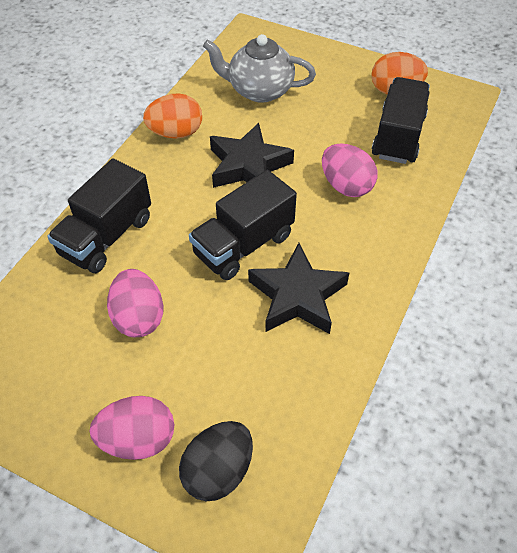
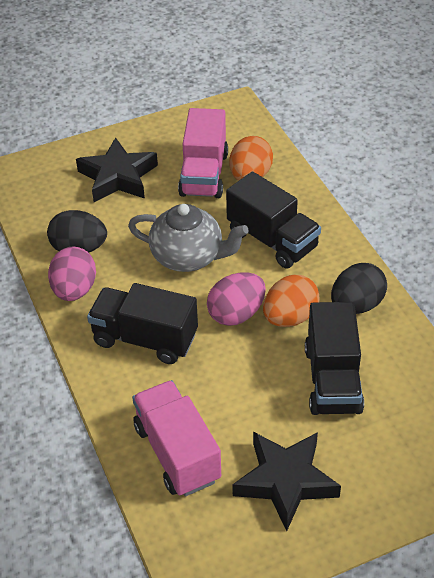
black egg: 1 -> 2
pink egg: 3 -> 2
pink truck: 0 -> 2

